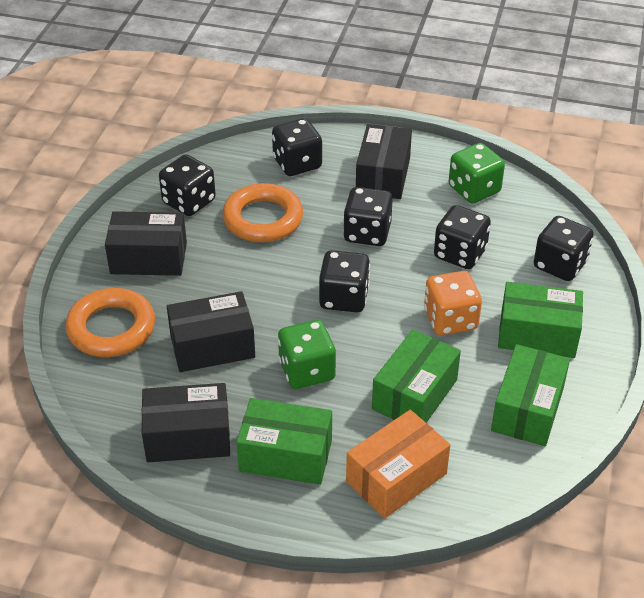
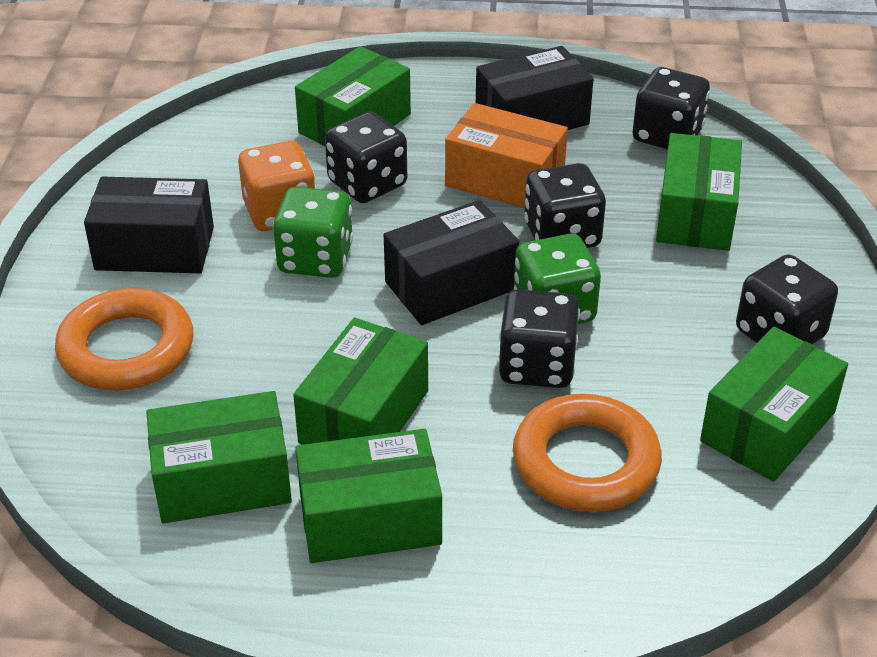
black box: 4 -> 3
black dice: 6 -> 5
green box: 4 -> 6

